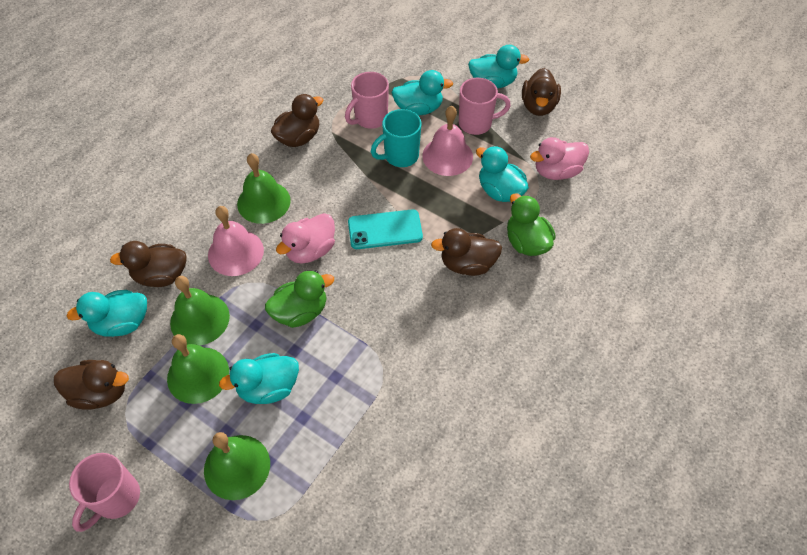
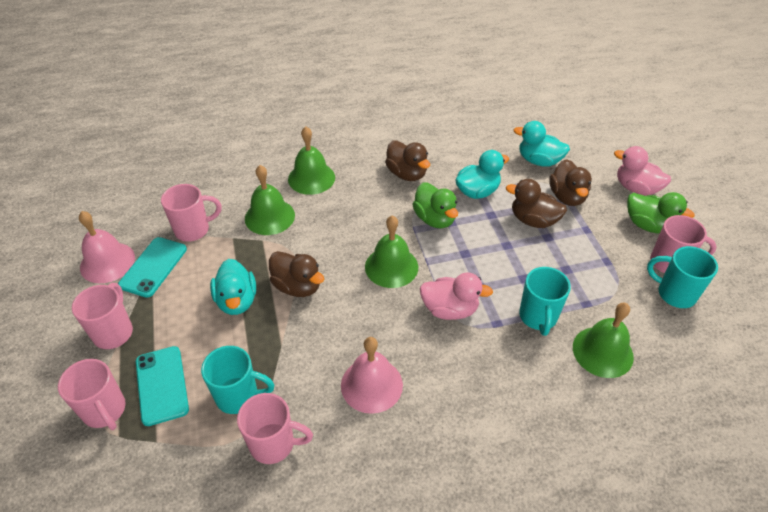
brown duck: 5 -> 4
pink mug: 3 -> 5
turquoise duck: 5 -> 3
turquoise mug: 1 -> 3
turquoise phone: 1 -> 2

